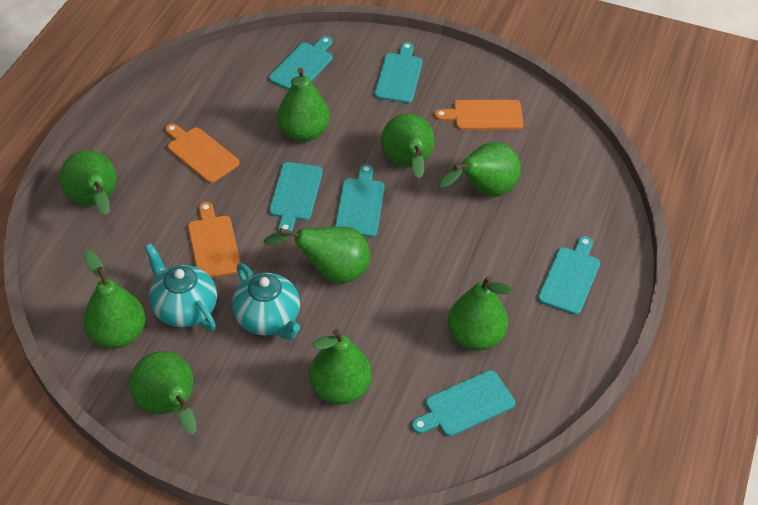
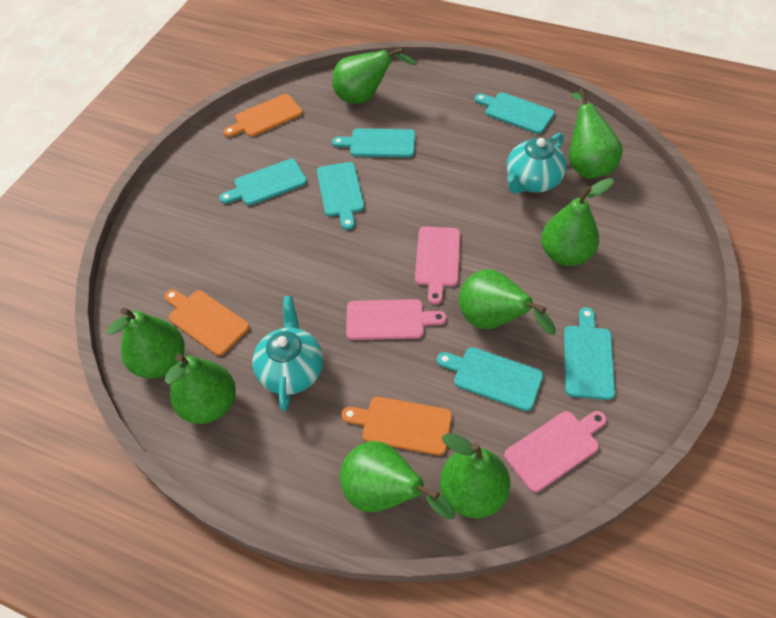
green pear: 9 -> 8
pink cutting board: 0 -> 3

